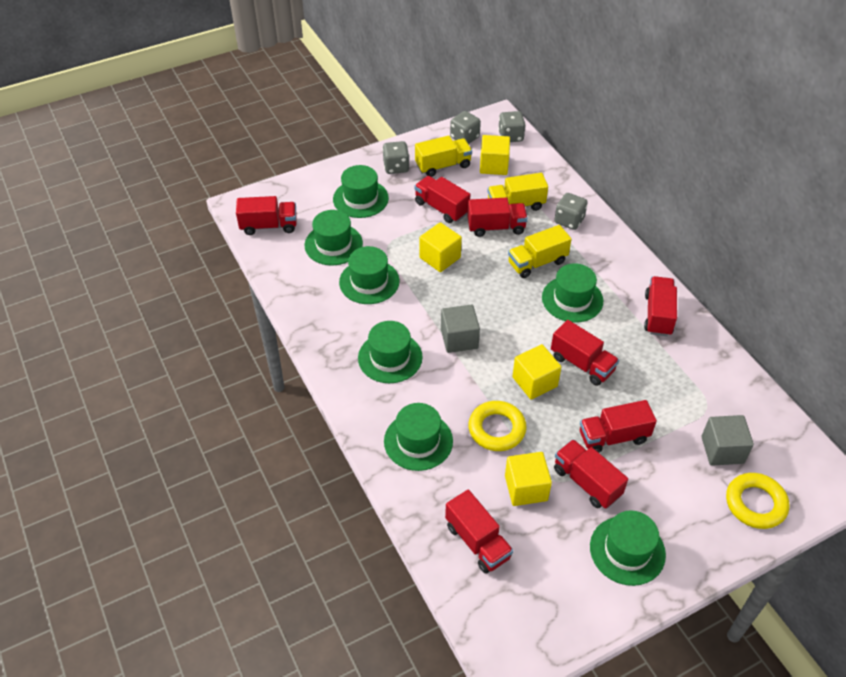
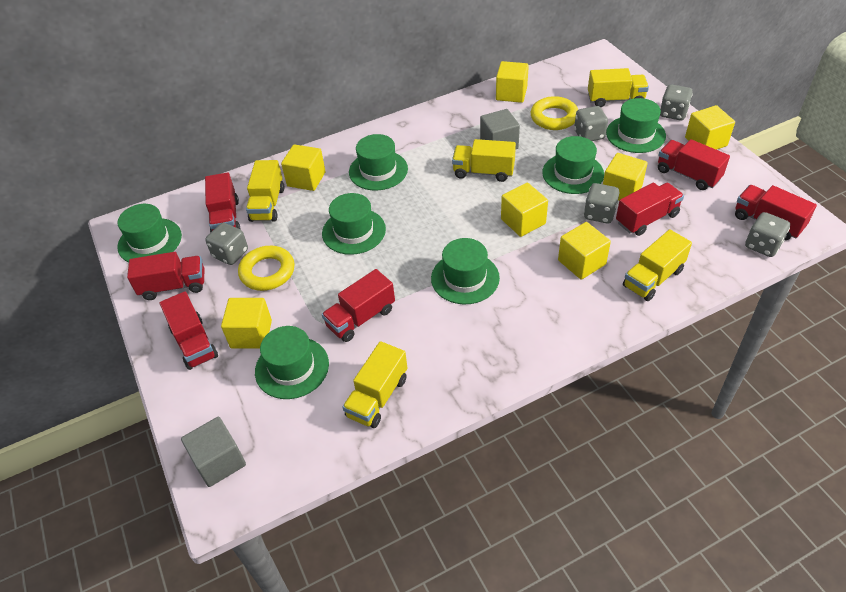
grey dice: 4 -> 5
red truck: 8 -> 7
yellow cube: 4 -> 7
yellow truck: 3 -> 5

